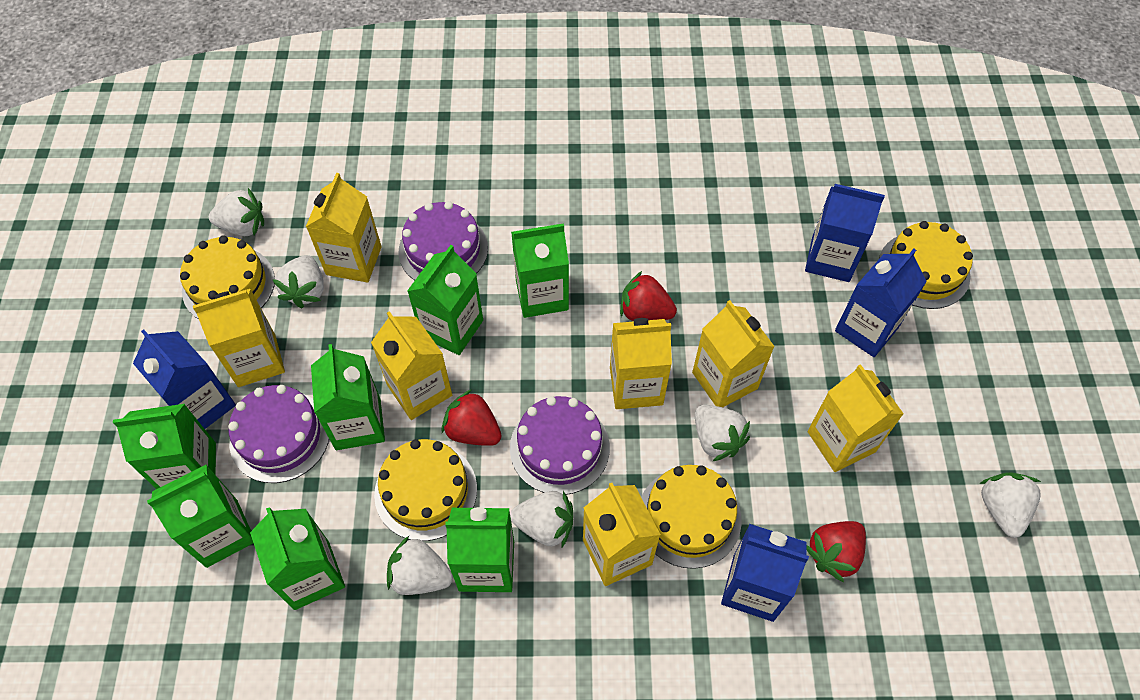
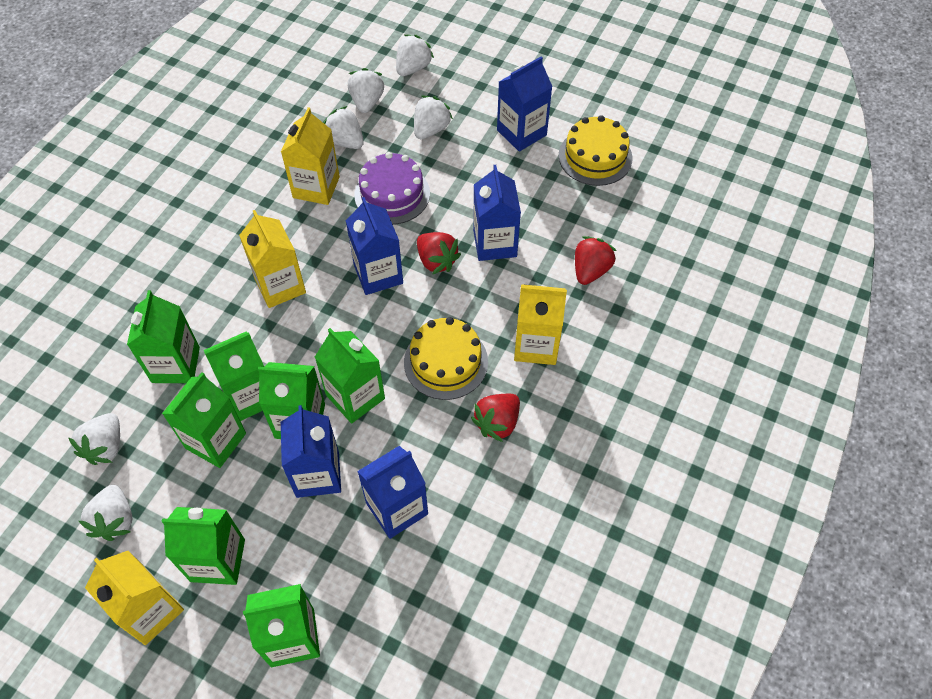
blue carton: 4 -> 5
purple cake: 3 -> 1
yellow cake: 4 -> 2
yellow carton: 7 -> 4

